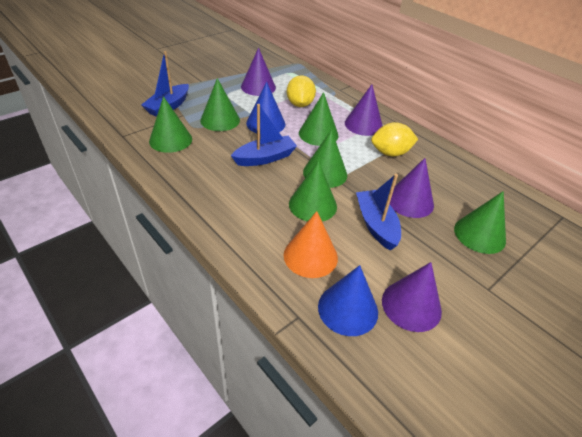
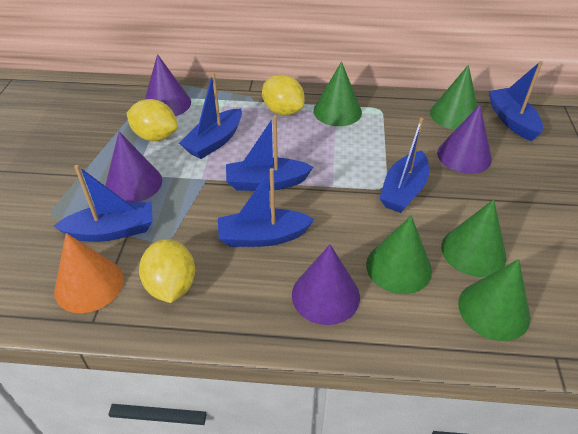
blue boat: 3 -> 6
blue cone: 2 -> 0
green cone: 6 -> 5
yellow lemon: 2 -> 3

